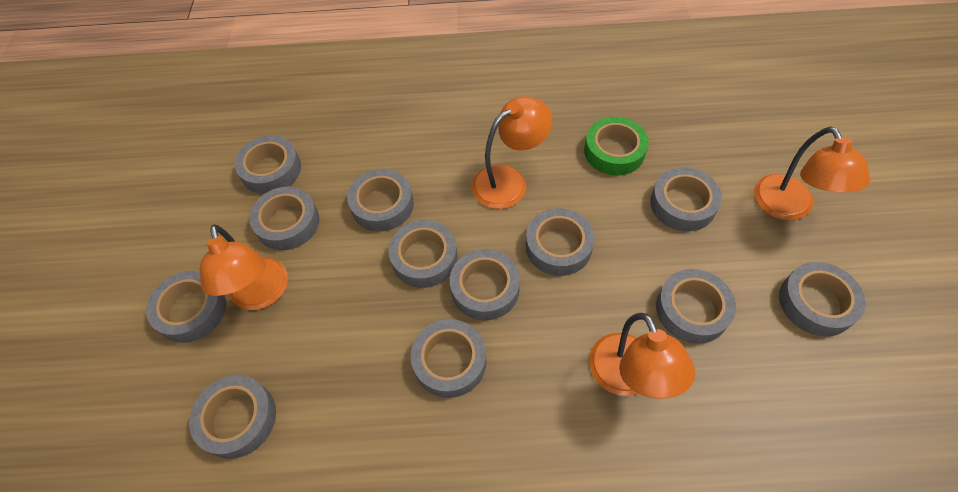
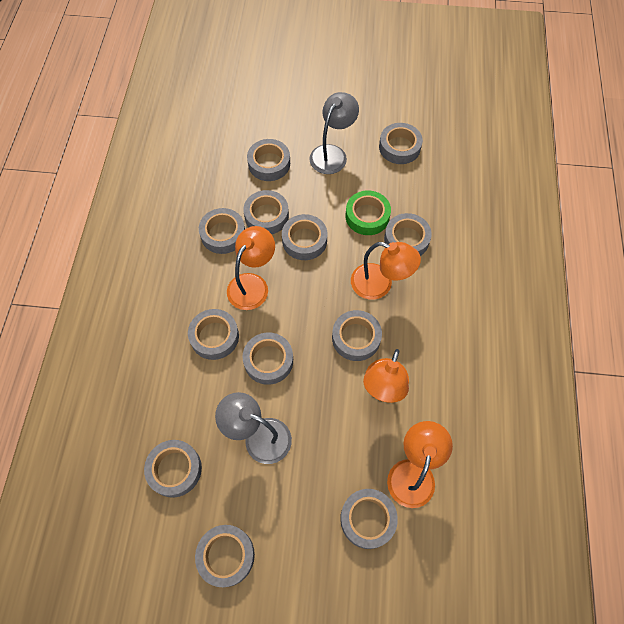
grey lamp: 0 -> 2

